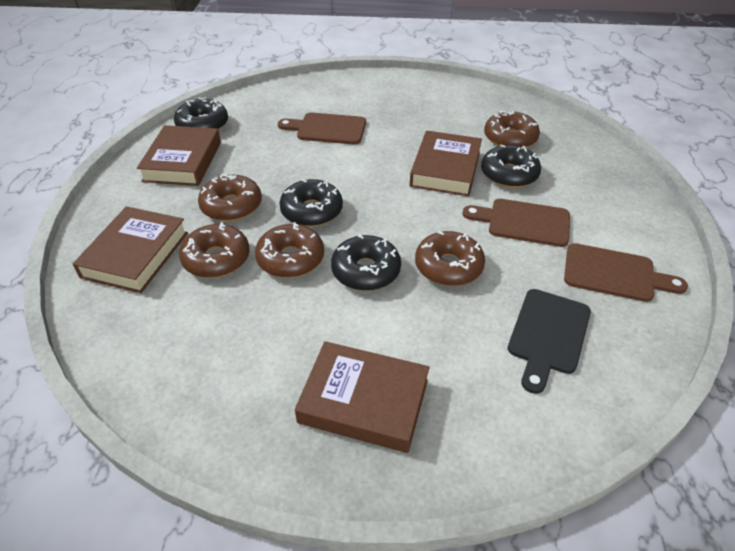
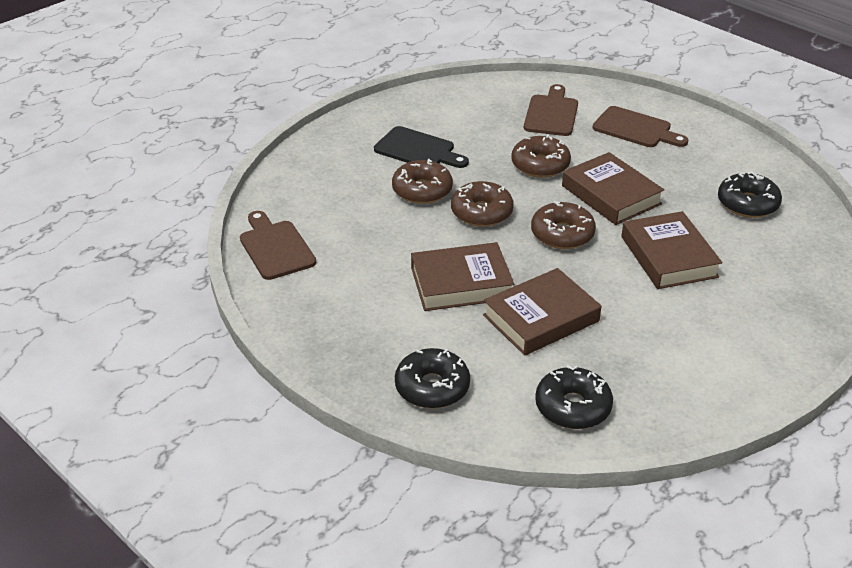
black donut: 4 -> 3
brown donut: 5 -> 4

